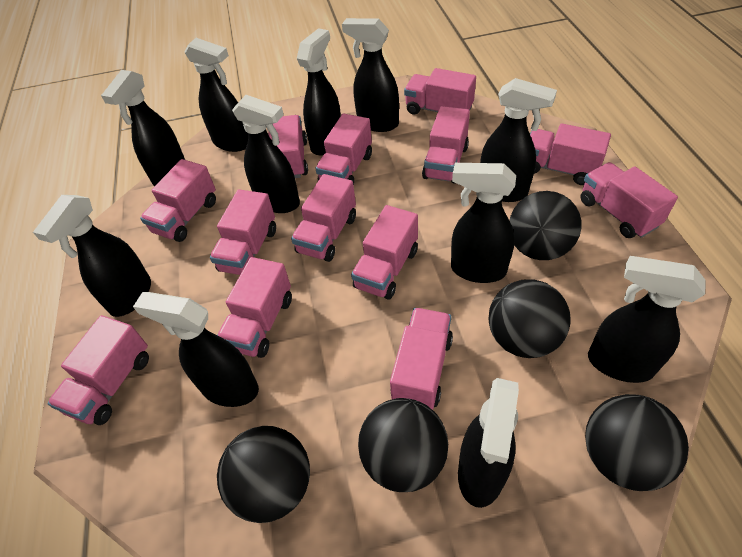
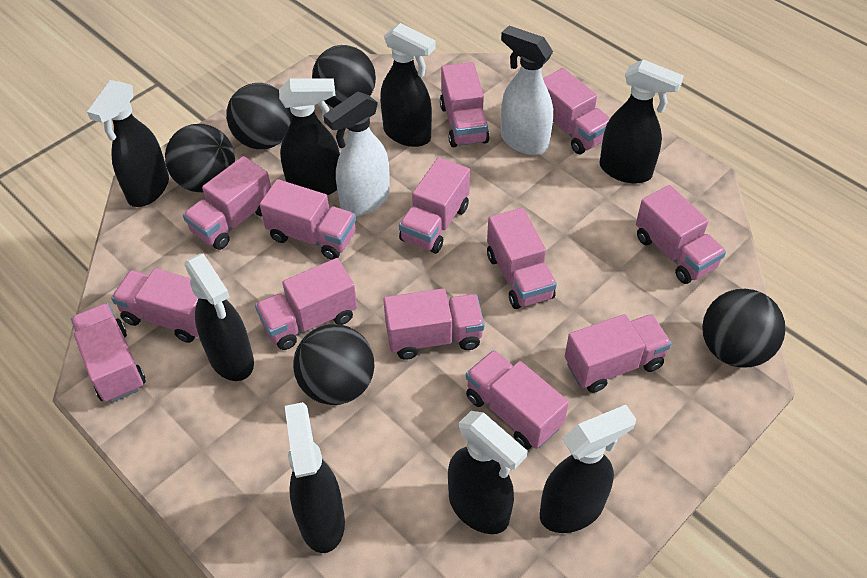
black spray bottle: 11 -> 8
white spray bottle: 0 -> 2

